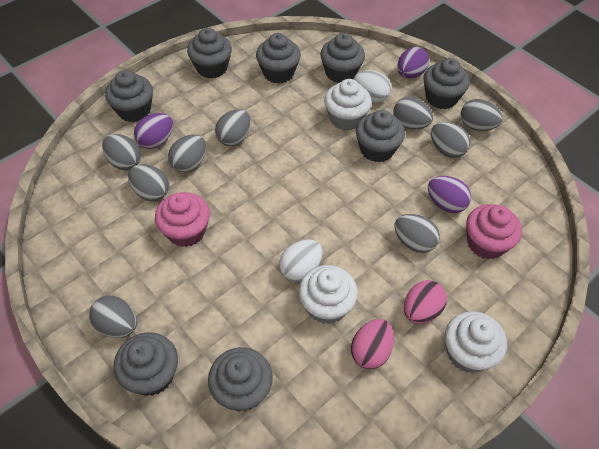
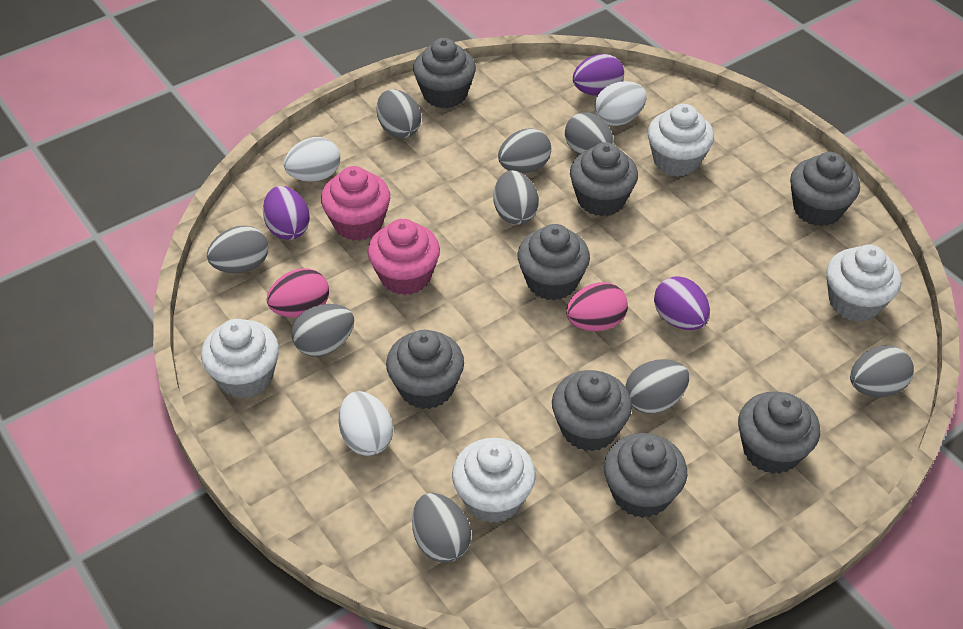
white cupcake: 3 -> 4
white egg: 2 -> 3

